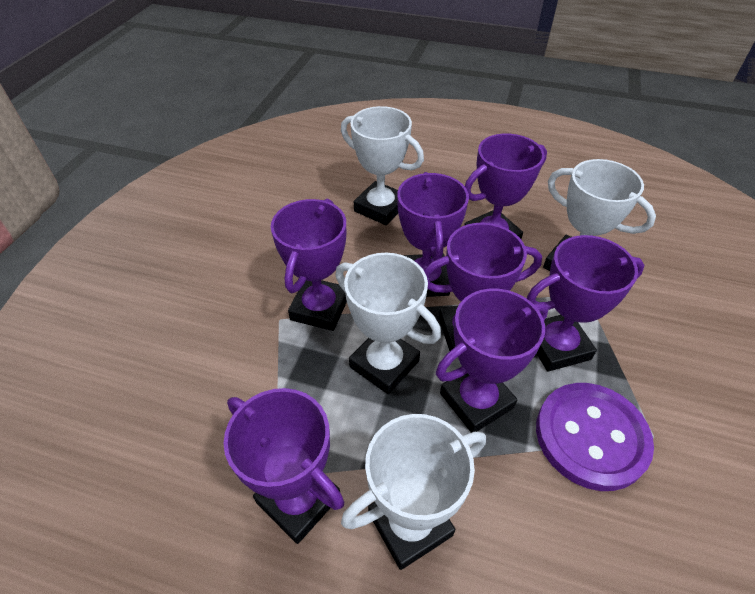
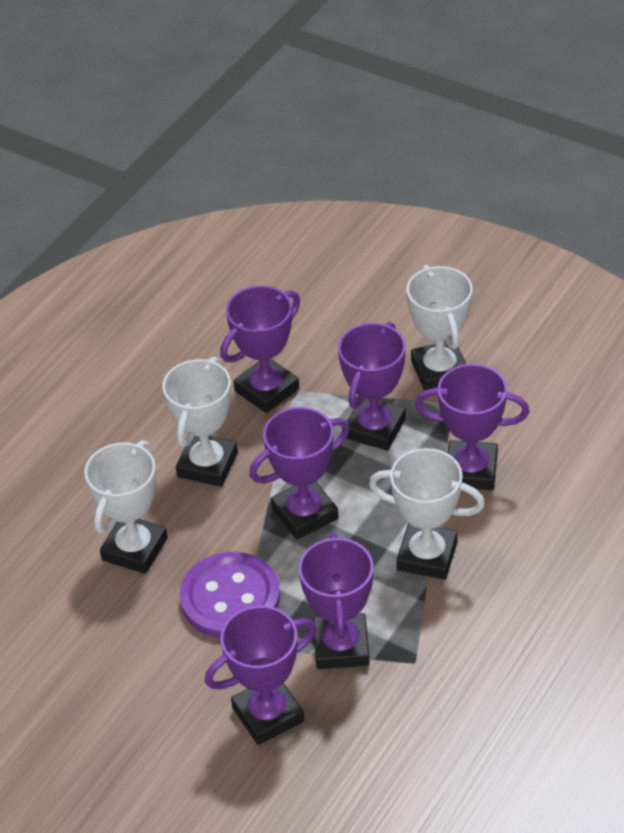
purple trophy: 7 -> 6

